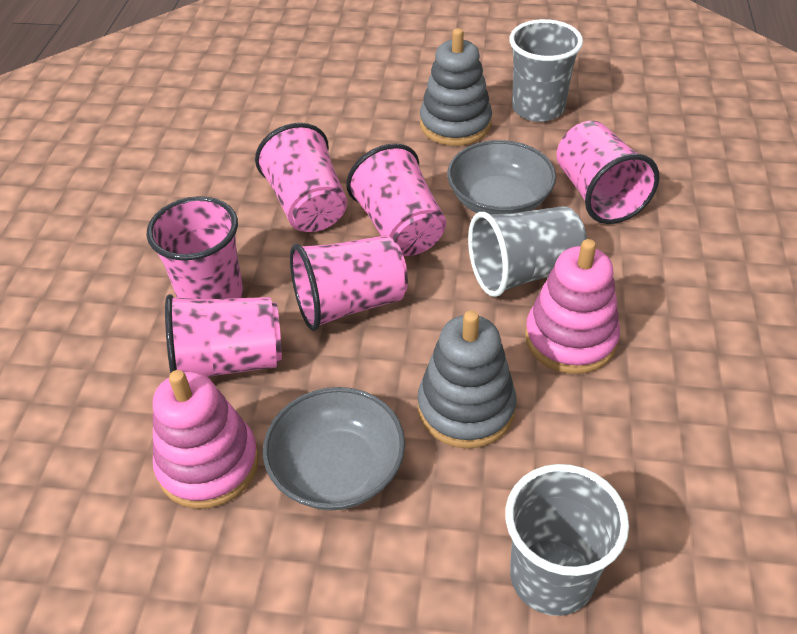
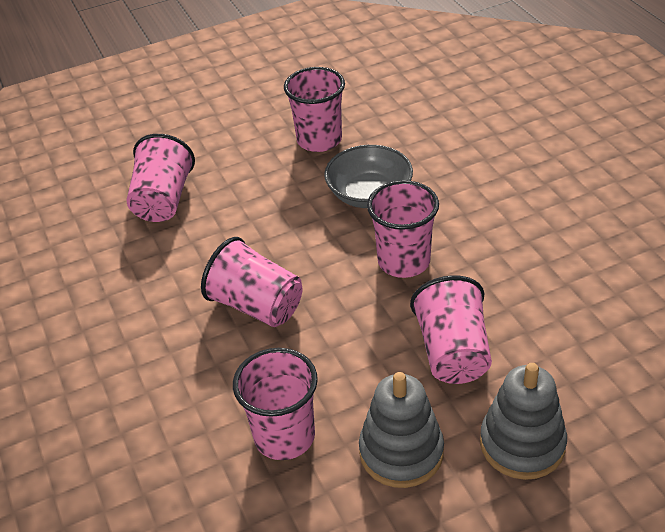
grey bowl: 2 -> 1
grey cup: 3 -> 0
pink stacking toy: 2 -> 0

